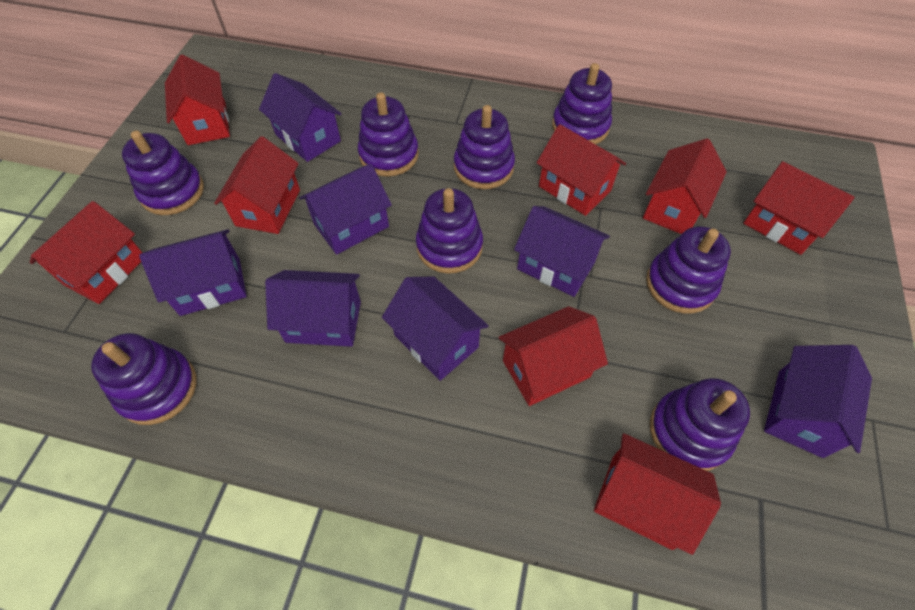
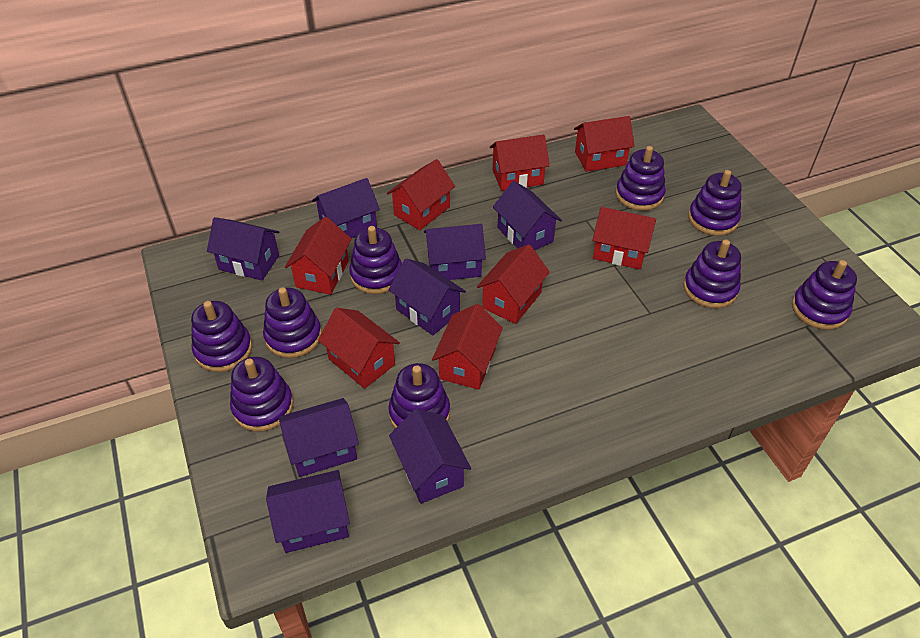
purple house: 7 -> 8
purple stacking toy: 8 -> 9

